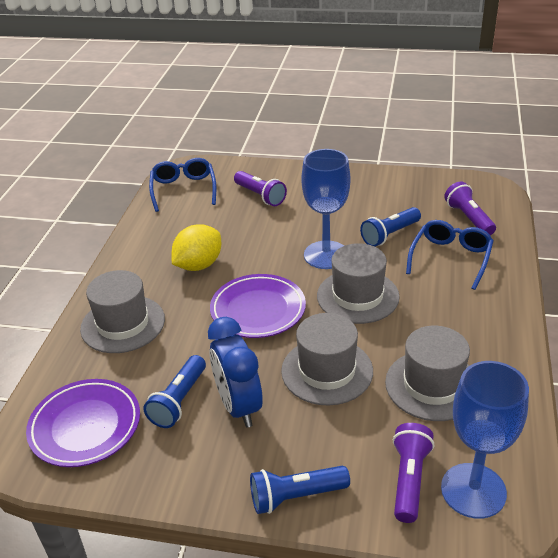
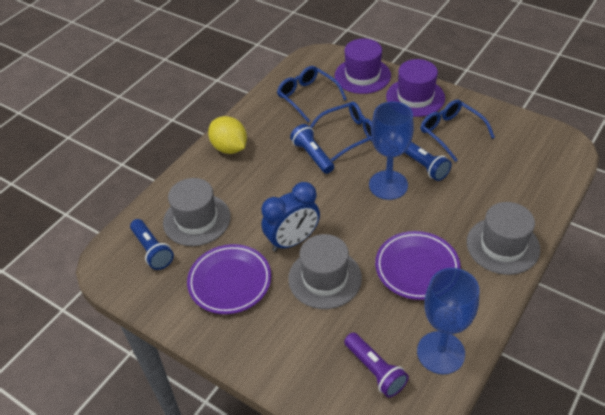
blue glasses: 2 -> 3
grey hat: 4 -> 3
purple flashlight: 3 -> 1
purple hat: 0 -> 2

